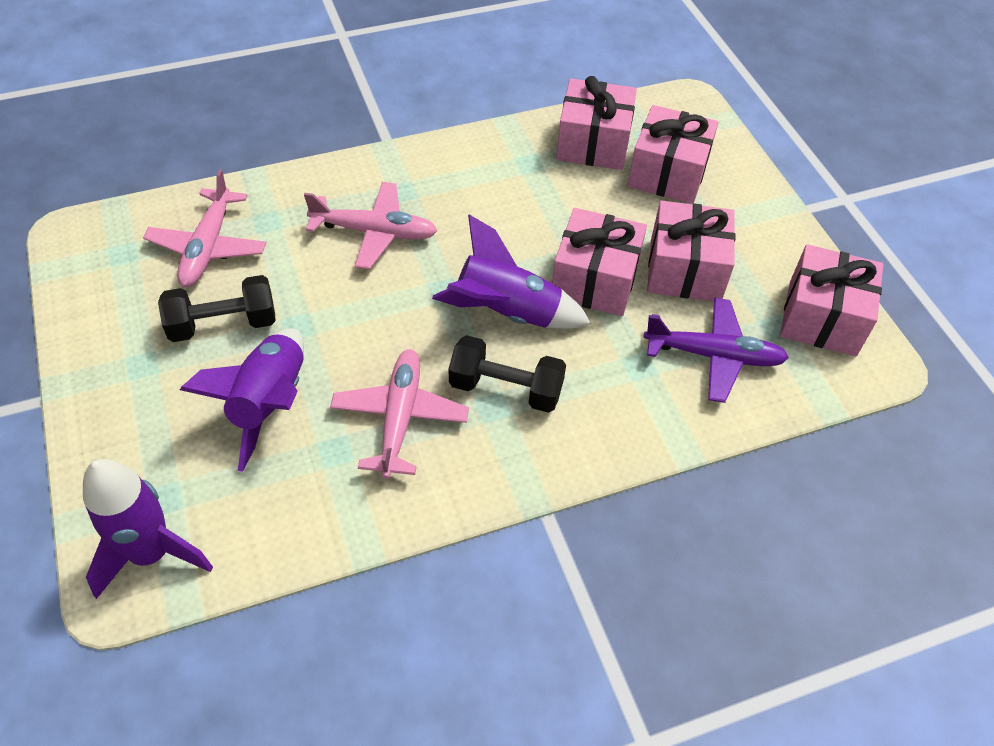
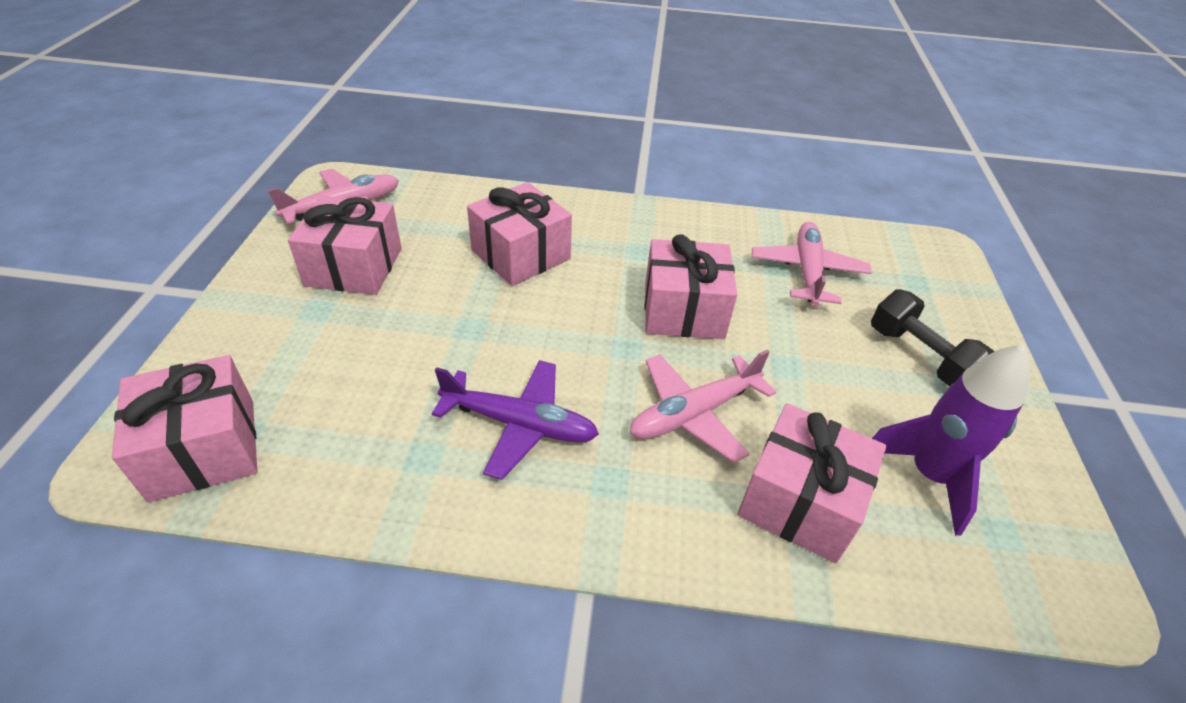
black dumbbell: 2 -> 1
purple rocket: 3 -> 1

